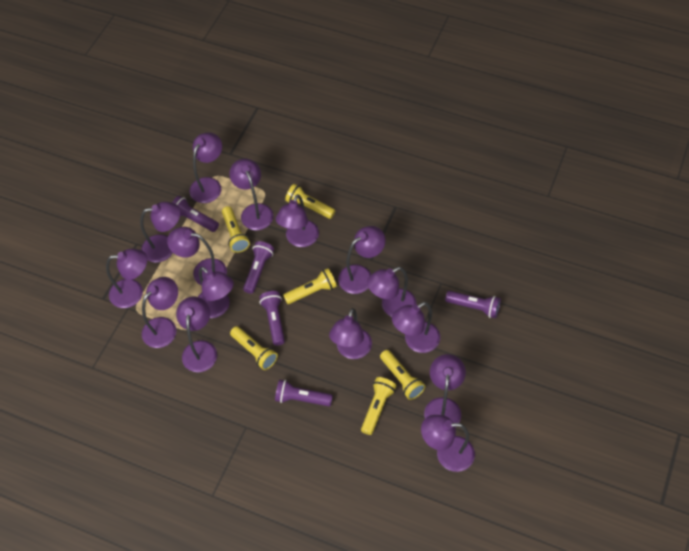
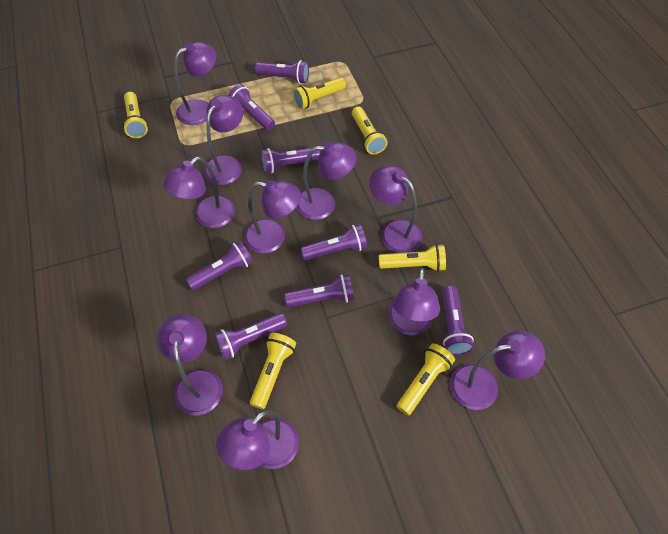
purple flashlight: 5 -> 8
purple lamp: 15 -> 10

